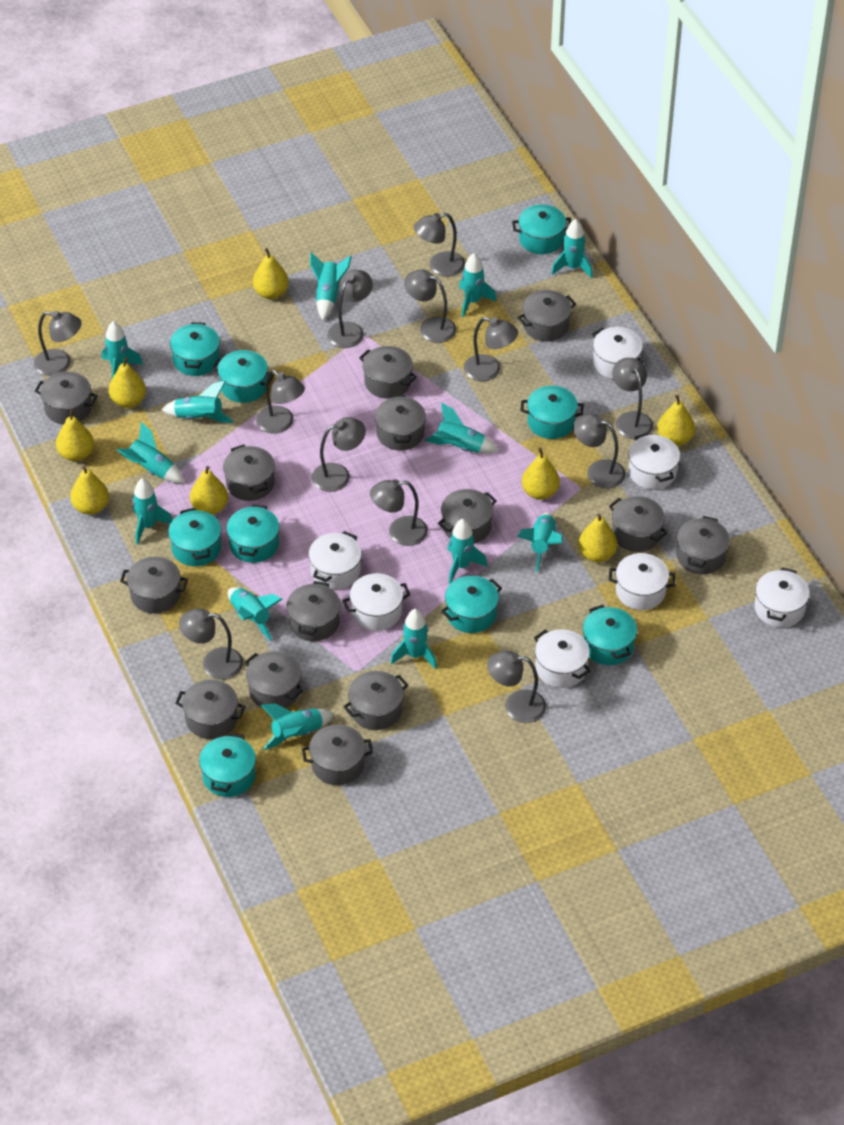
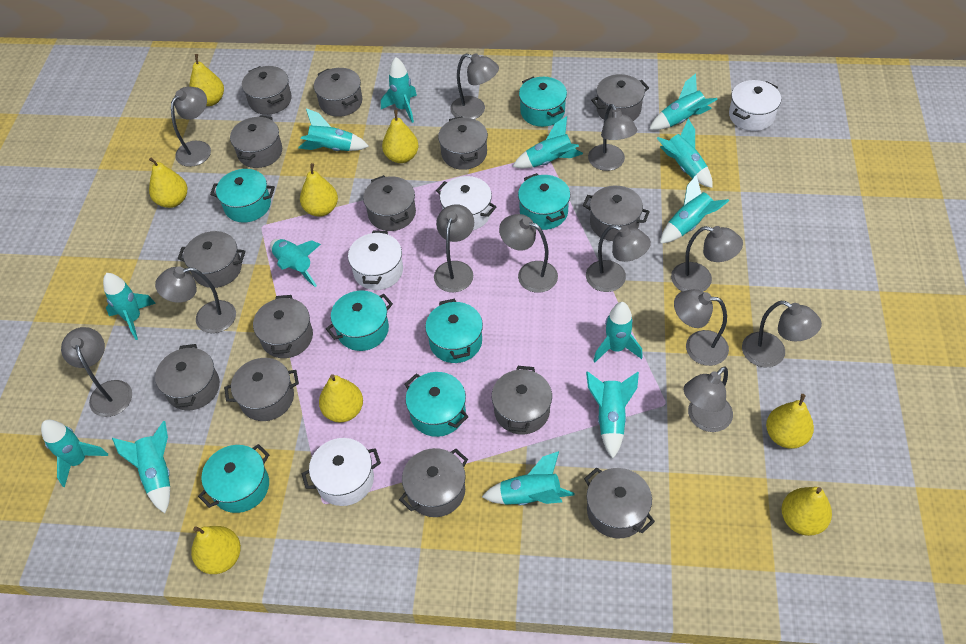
turquoise pot: 9 -> 7
white pot: 7 -> 4

